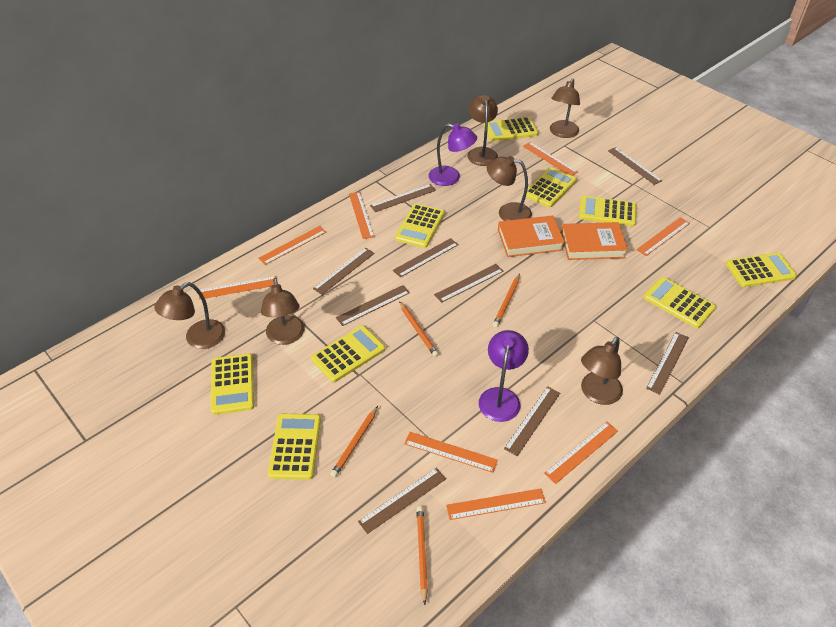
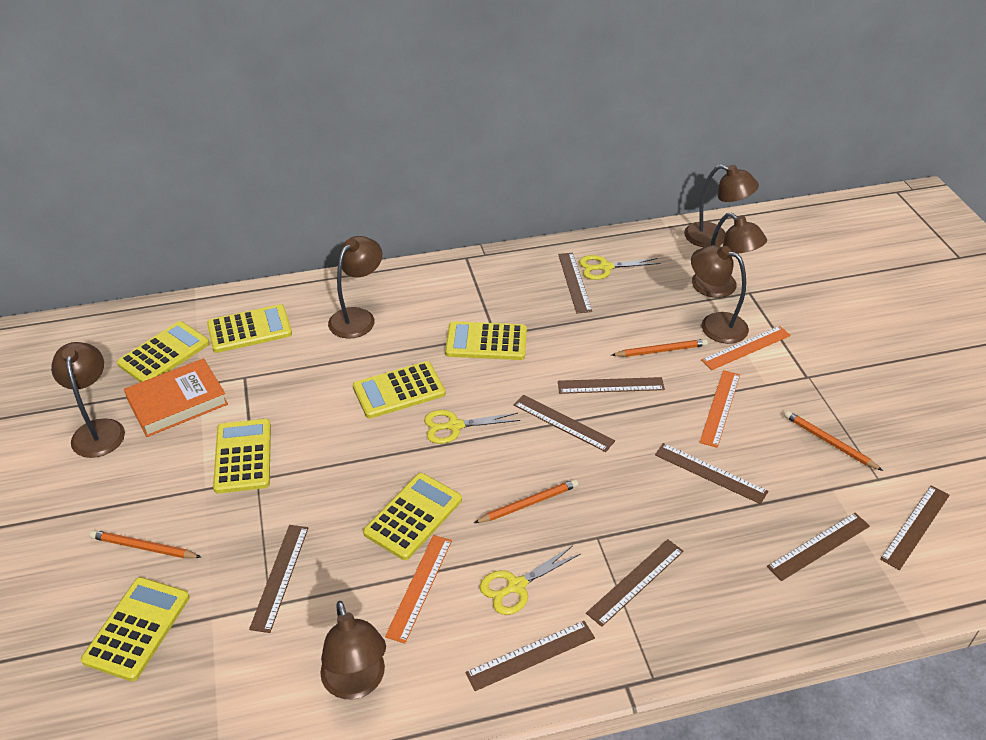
orange book: 2 -> 1
orange ruler: 8 -> 3
purple lamp: 2 -> 0
yellow calculator: 9 -> 7
yellow scissors: 0 -> 3

